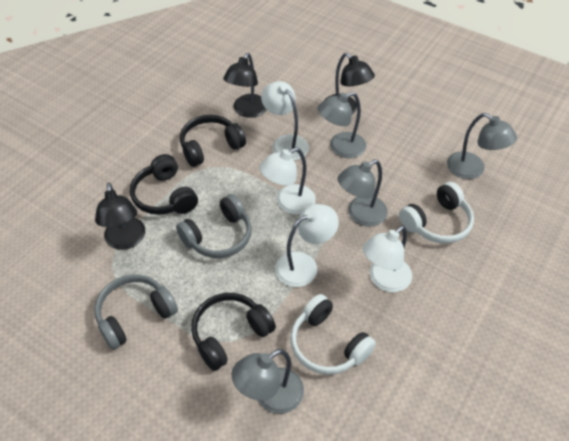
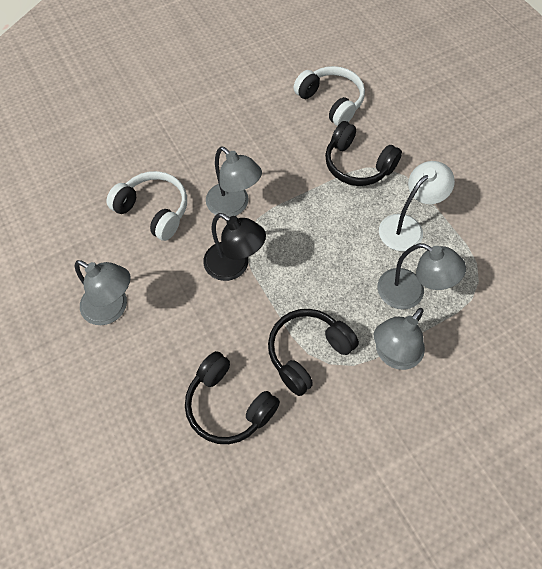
black lamp: 3 -> 1
grey headphones: 2 -> 0
white lamp: 4 -> 1

